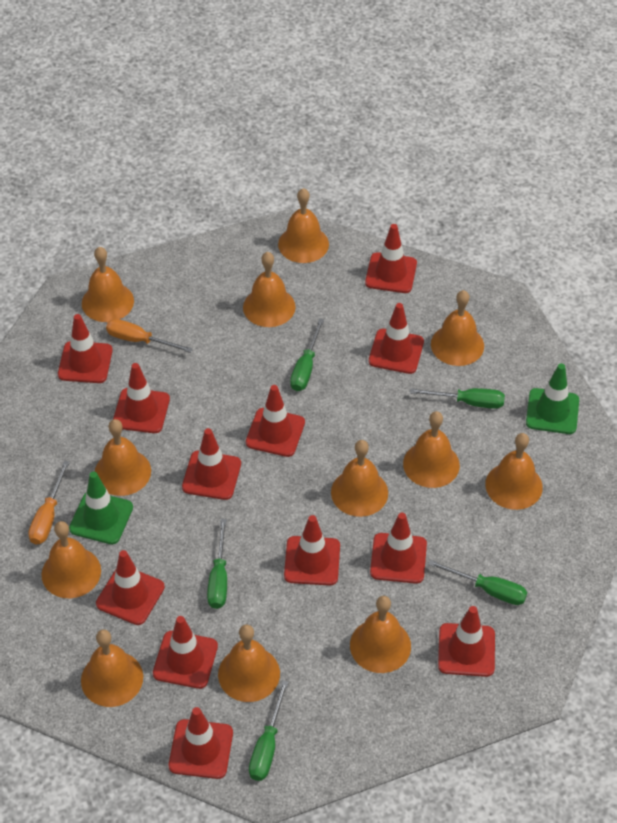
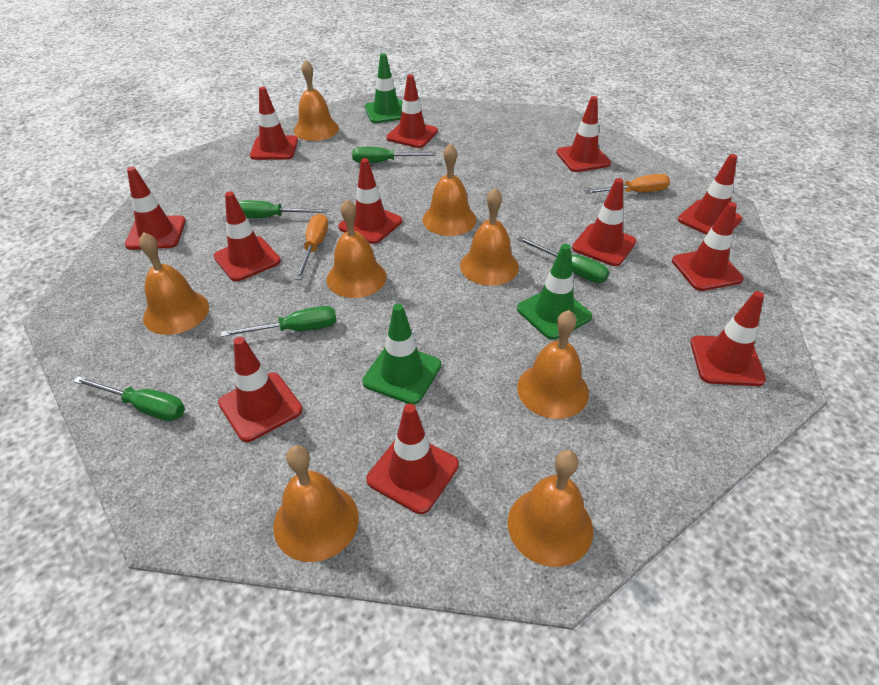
green traffic cone: 2 -> 3
orange bell: 12 -> 8

